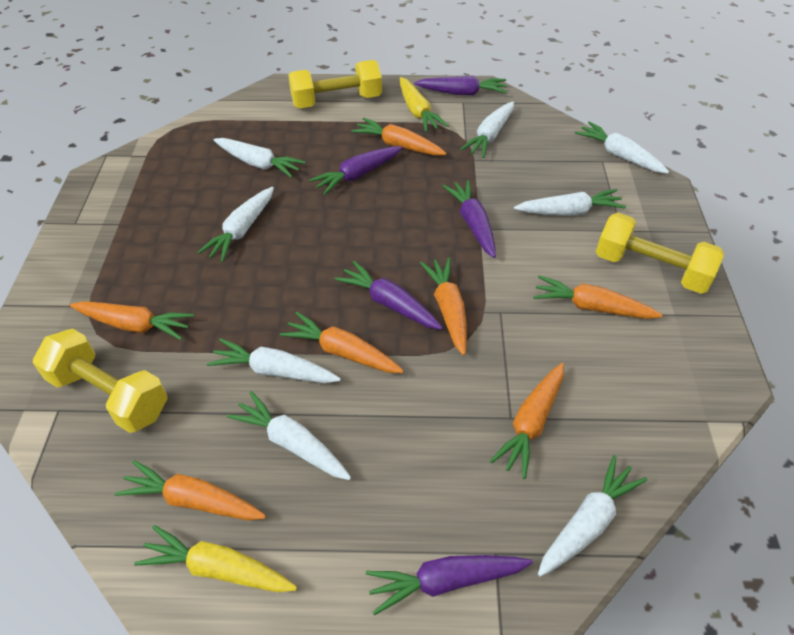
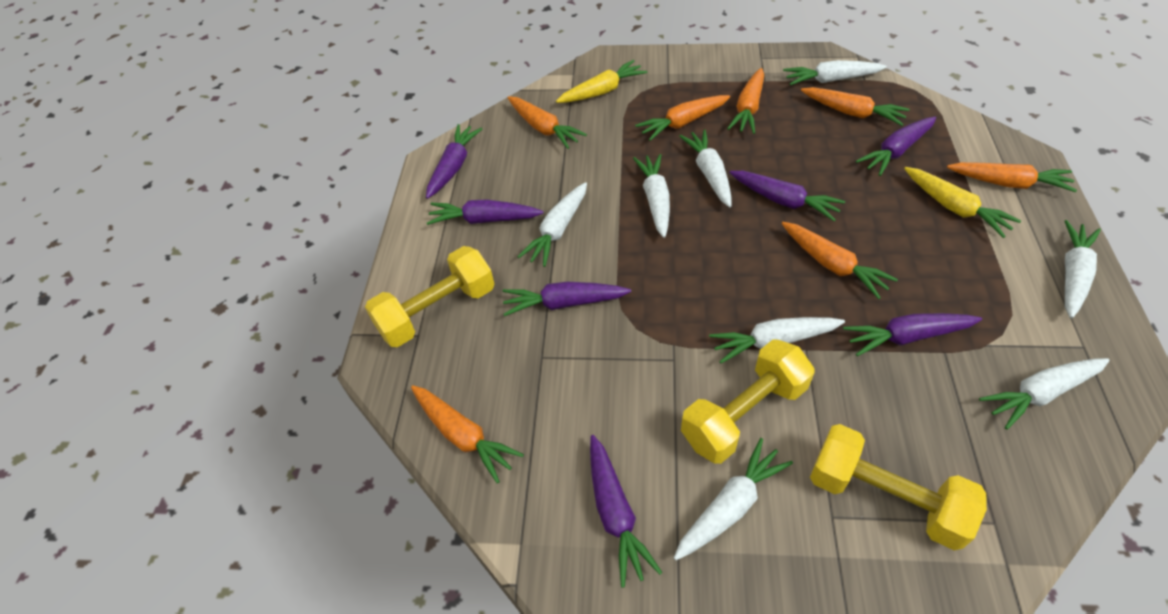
purple carrot: 5 -> 7

